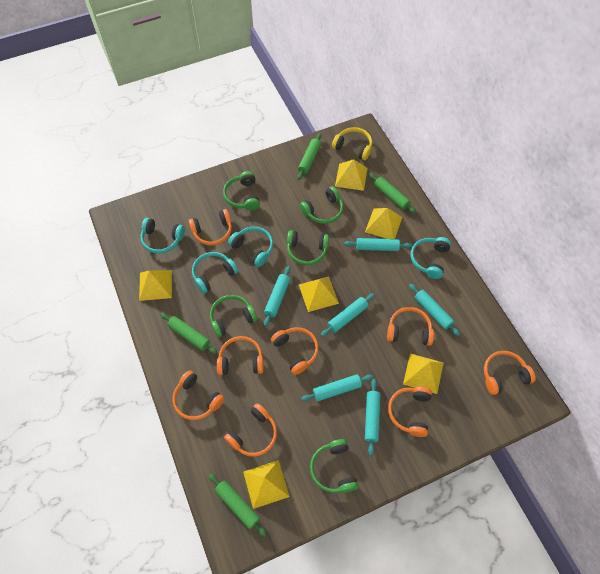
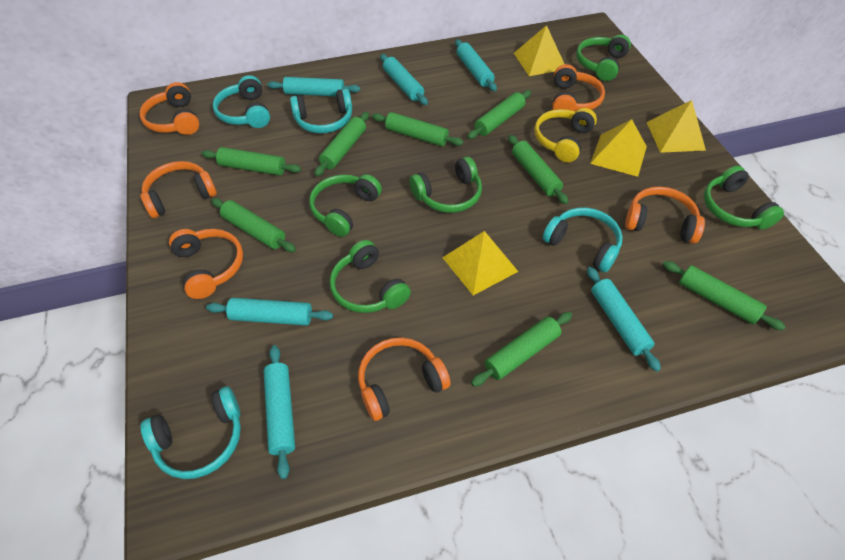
green rolling pin: 4 -> 8
orange headphones: 8 -> 6
yellow pyramid: 6 -> 4

